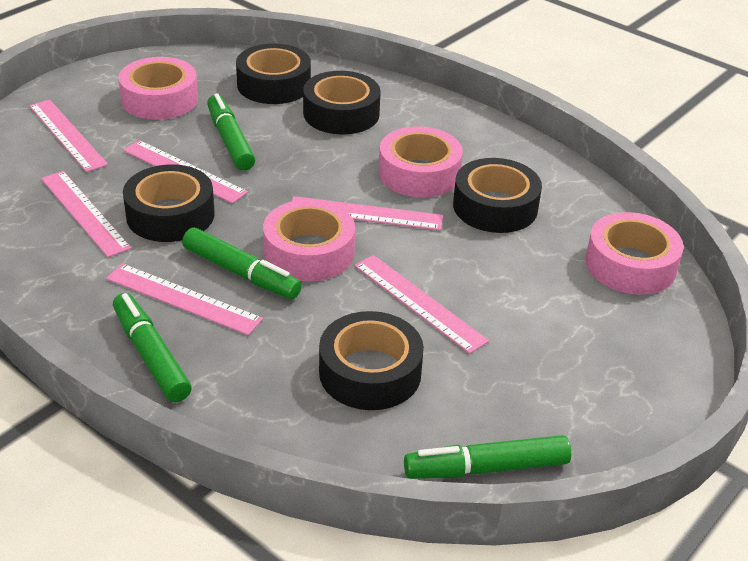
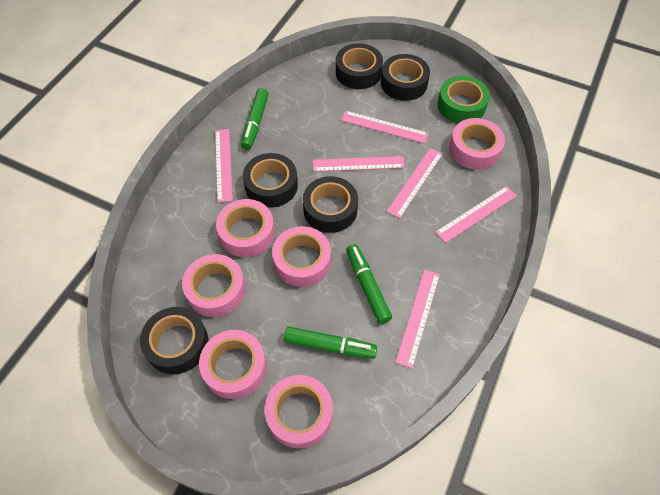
green marker: 4 -> 3
green tape: 0 -> 1
pink tape: 4 -> 6

